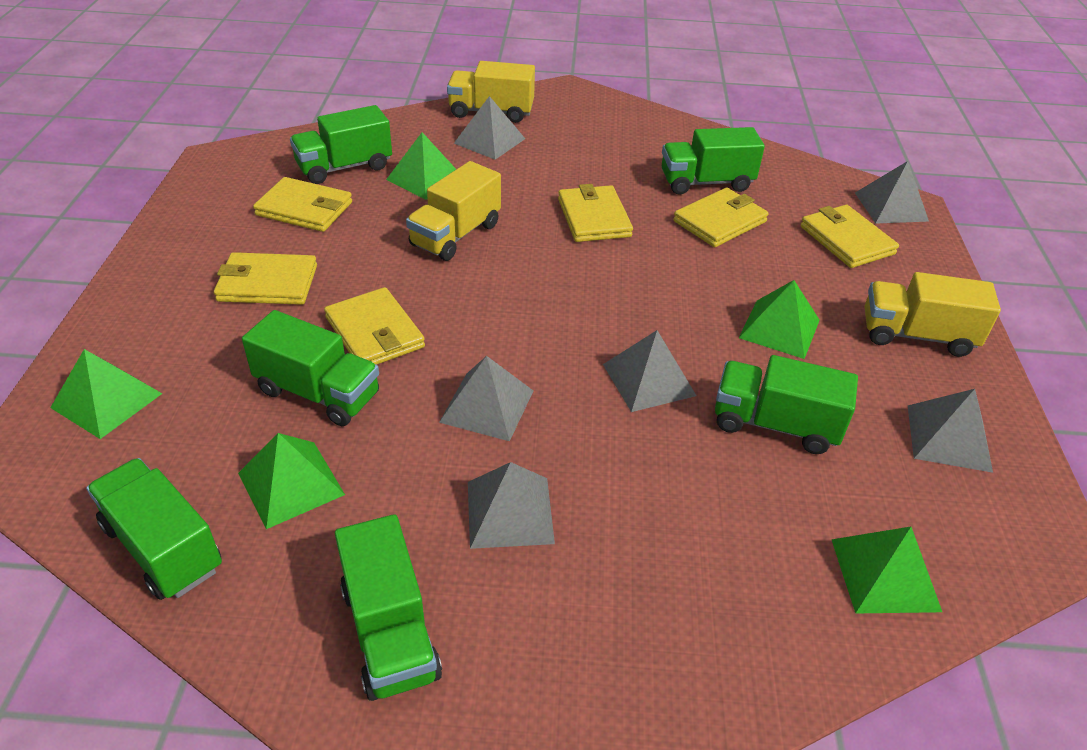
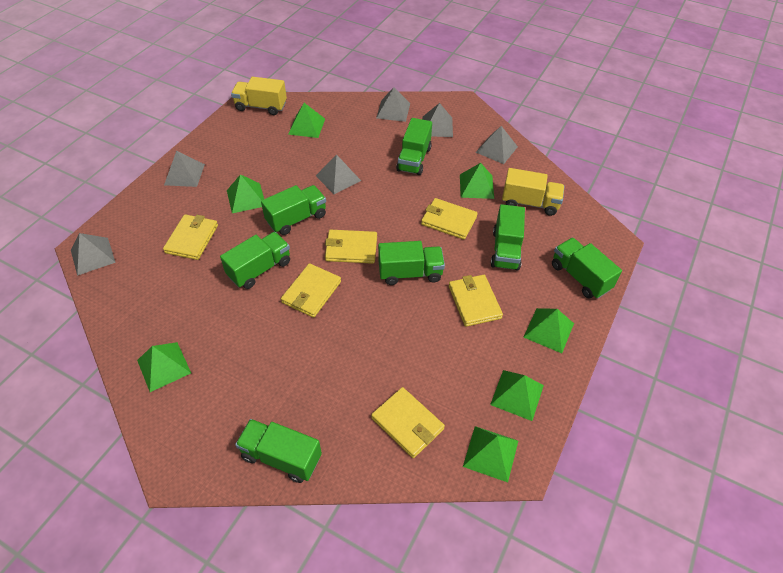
green pyramid: 5 -> 7
green truck: 6 -> 7
yellow truck: 3 -> 2

